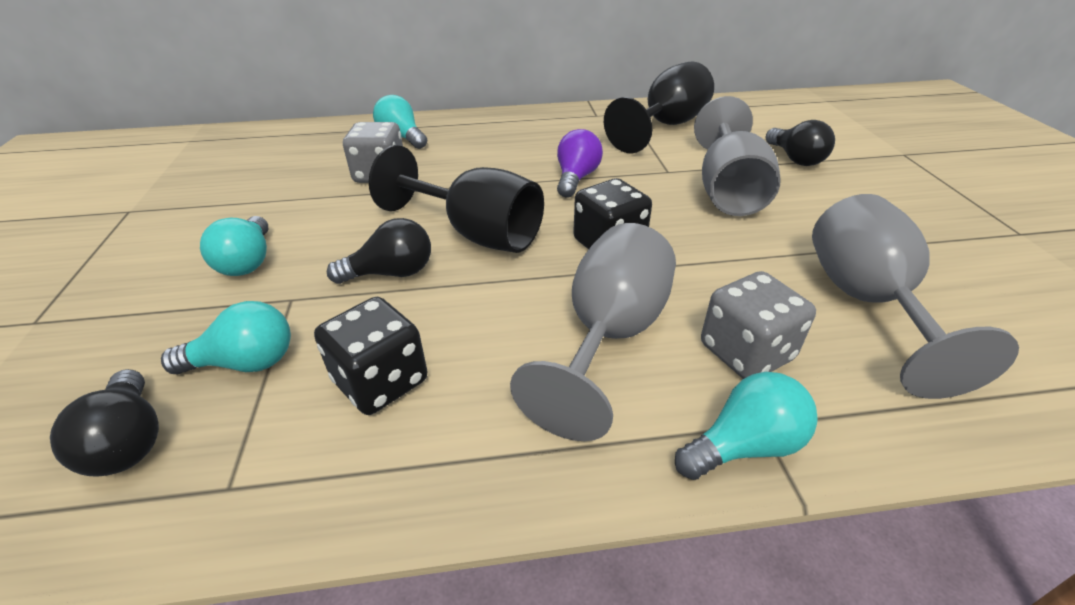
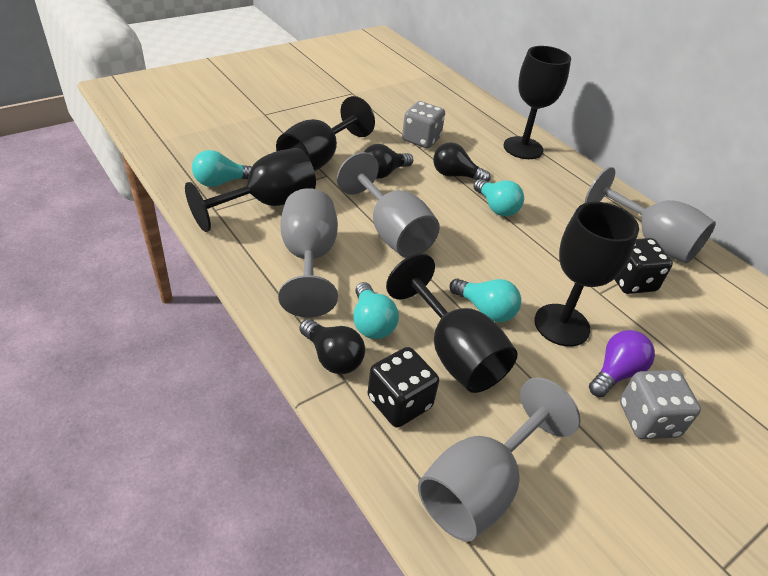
black goblet: 2 -> 5
grey goblet: 3 -> 4

